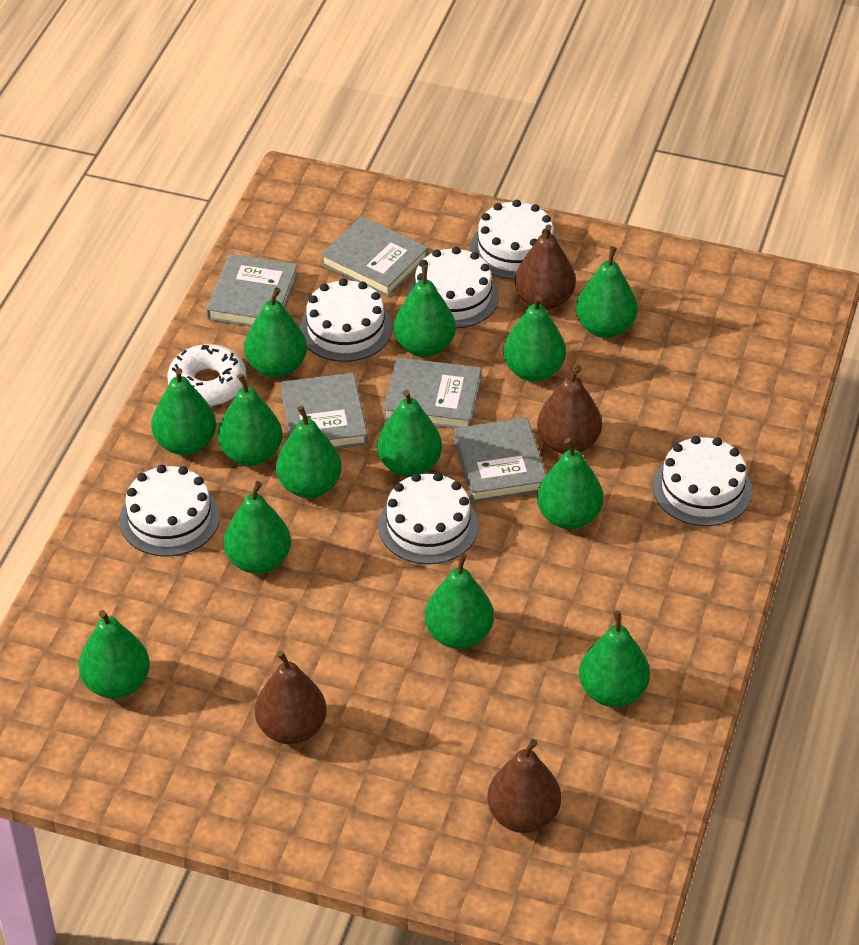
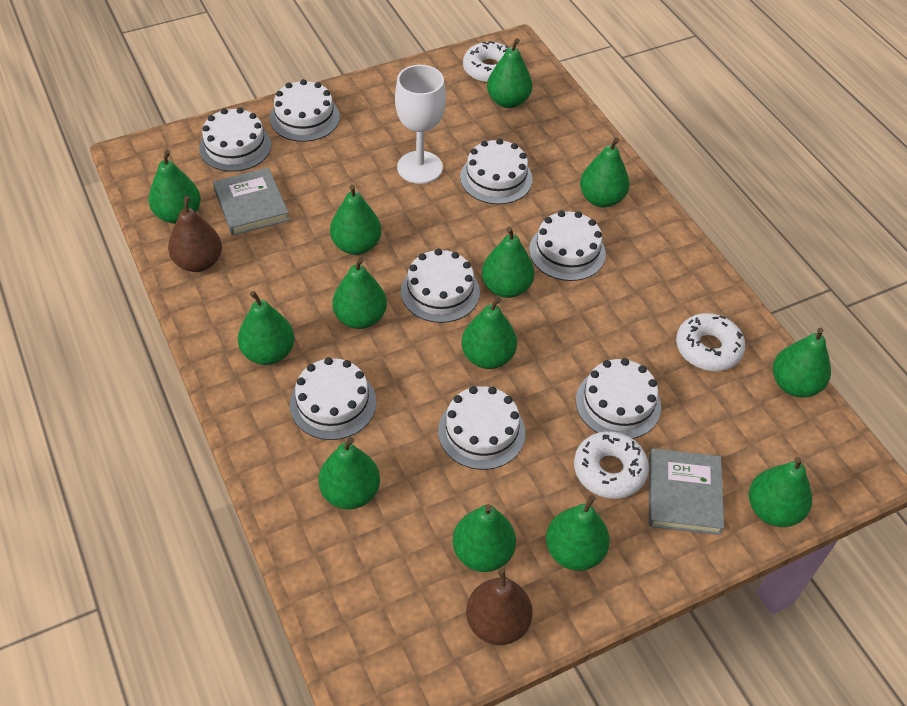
brown pear: 4 -> 2
grey book: 5 -> 2
white cake: 6 -> 8
white donut: 1 -> 3
white goblet: 0 -> 1

